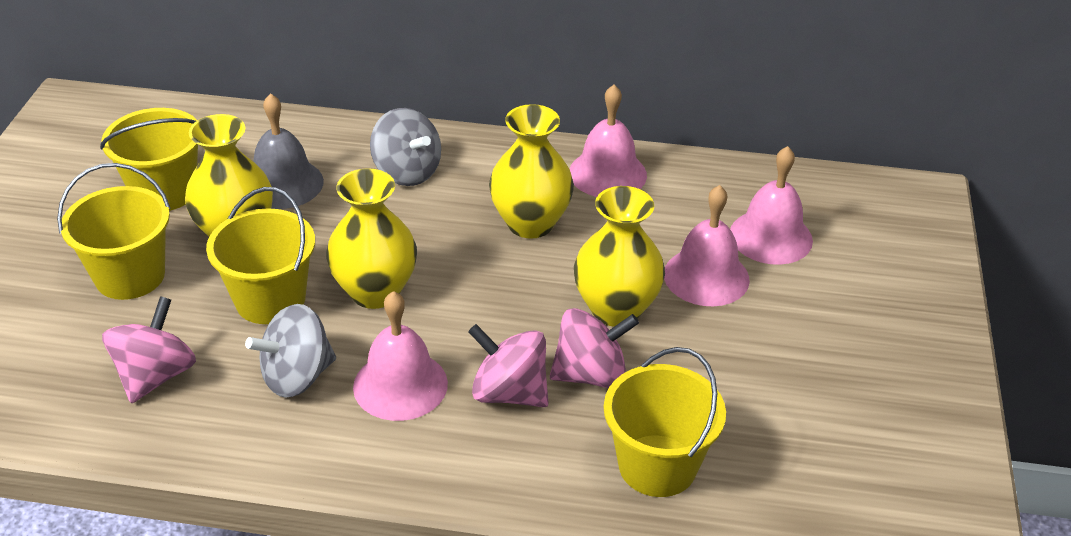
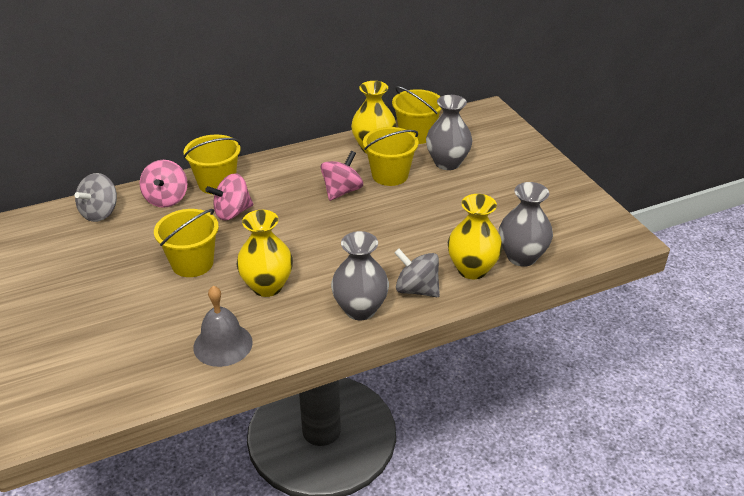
grey vase: 0 -> 3
pink bell: 4 -> 0
yellow vase: 4 -> 3

